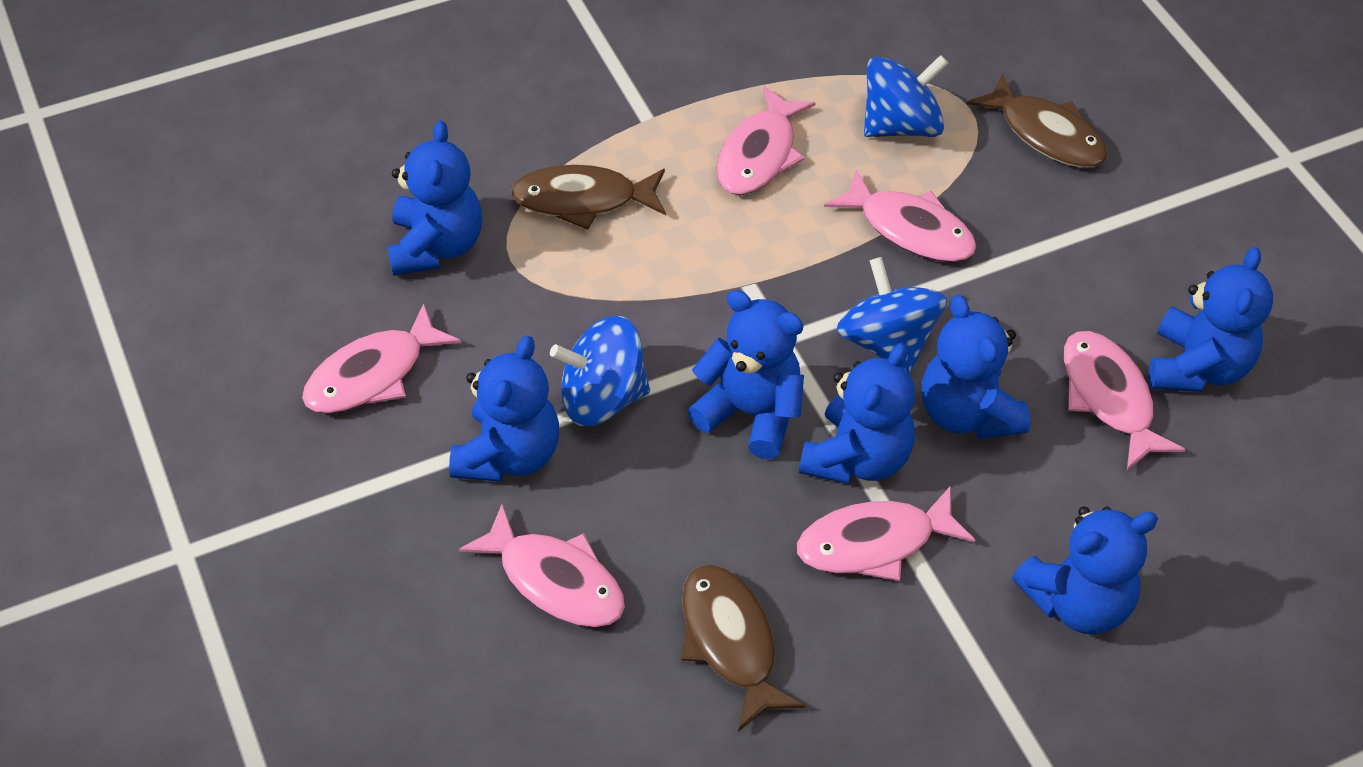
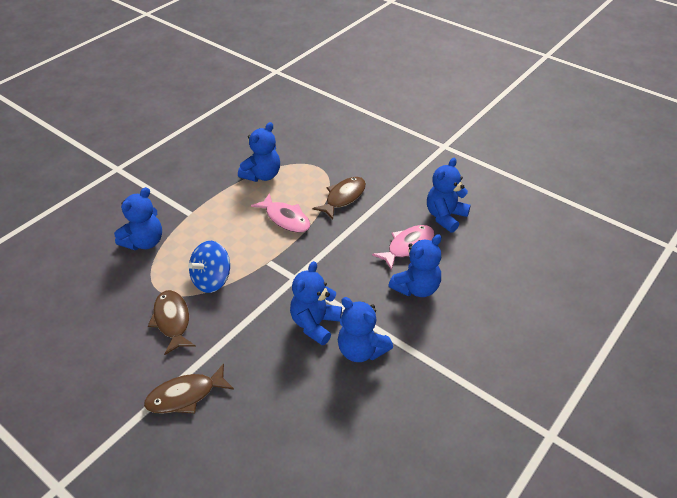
blue spinning top: 3 -> 1
blue teddy bear: 7 -> 6
pink fish: 6 -> 2

